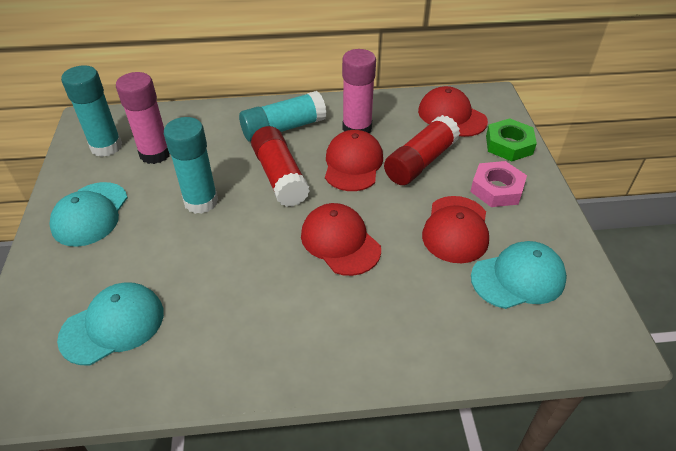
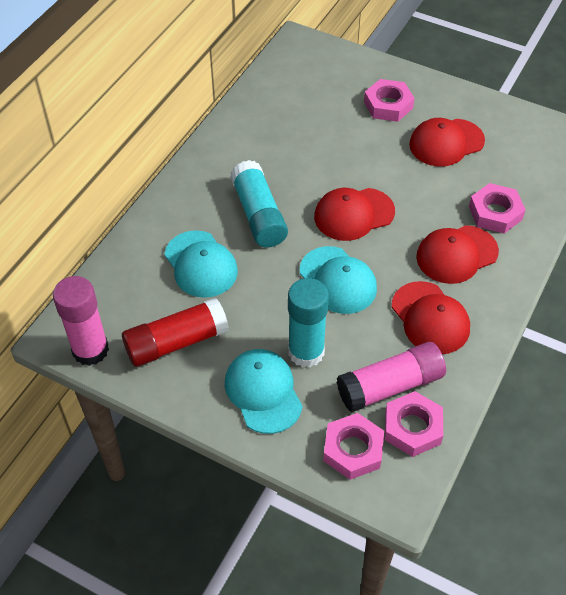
green nut: 1 -> 0
pink nut: 1 -> 4
red glue stick: 2 -> 1
turquoise glue stick: 3 -> 2

